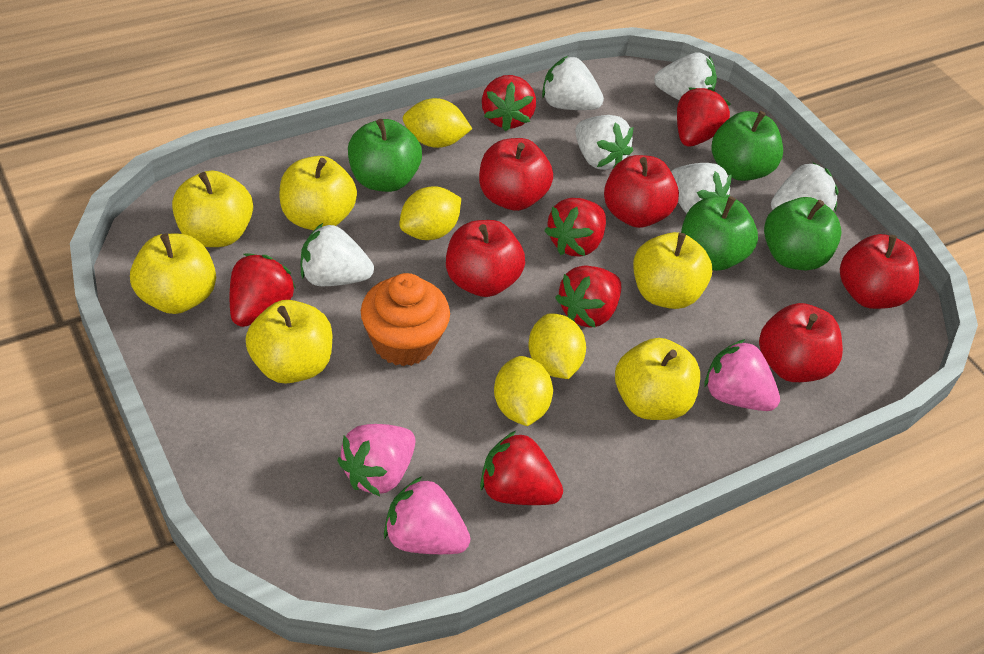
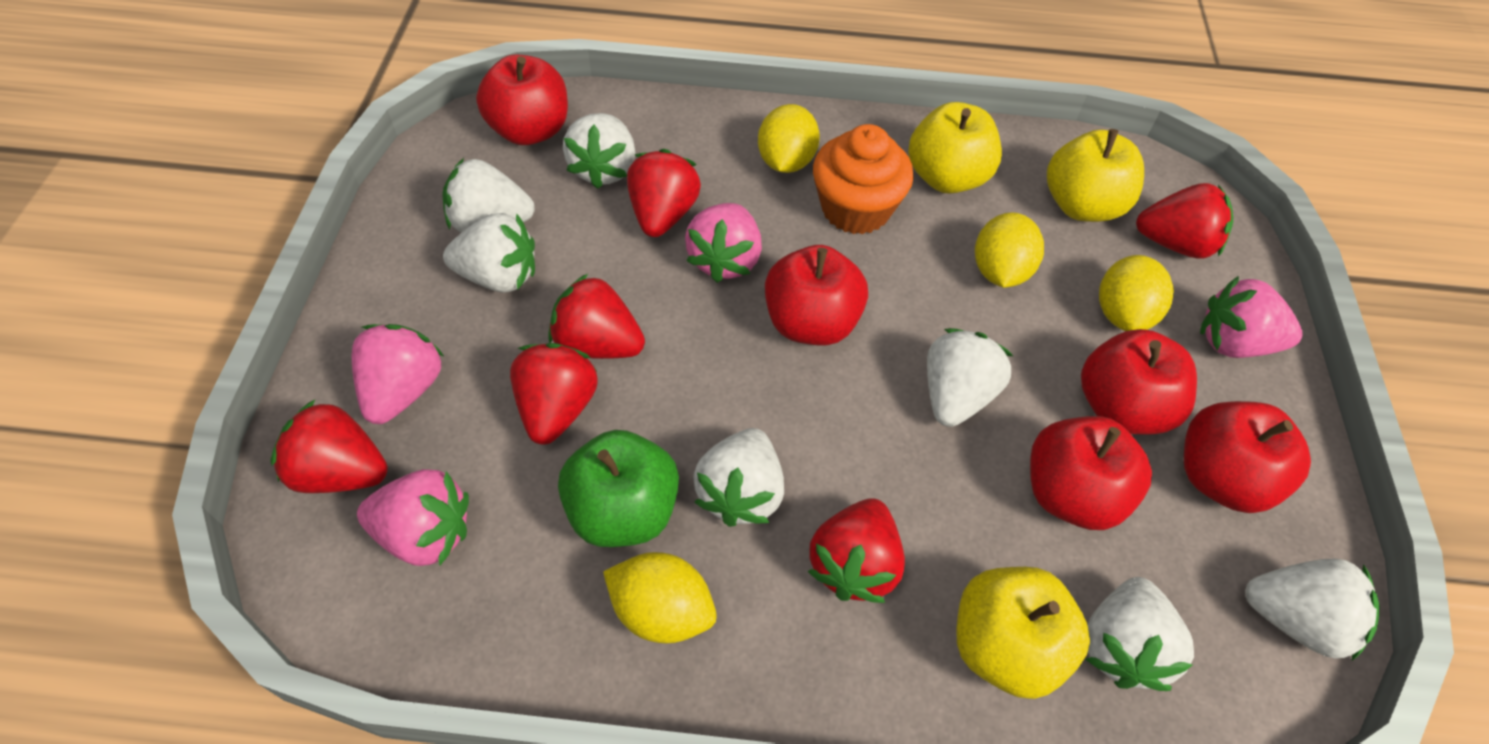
green apple: 4 -> 1
pink strawberry: 3 -> 4
white strawberry: 6 -> 7
yellow apple: 6 -> 3

